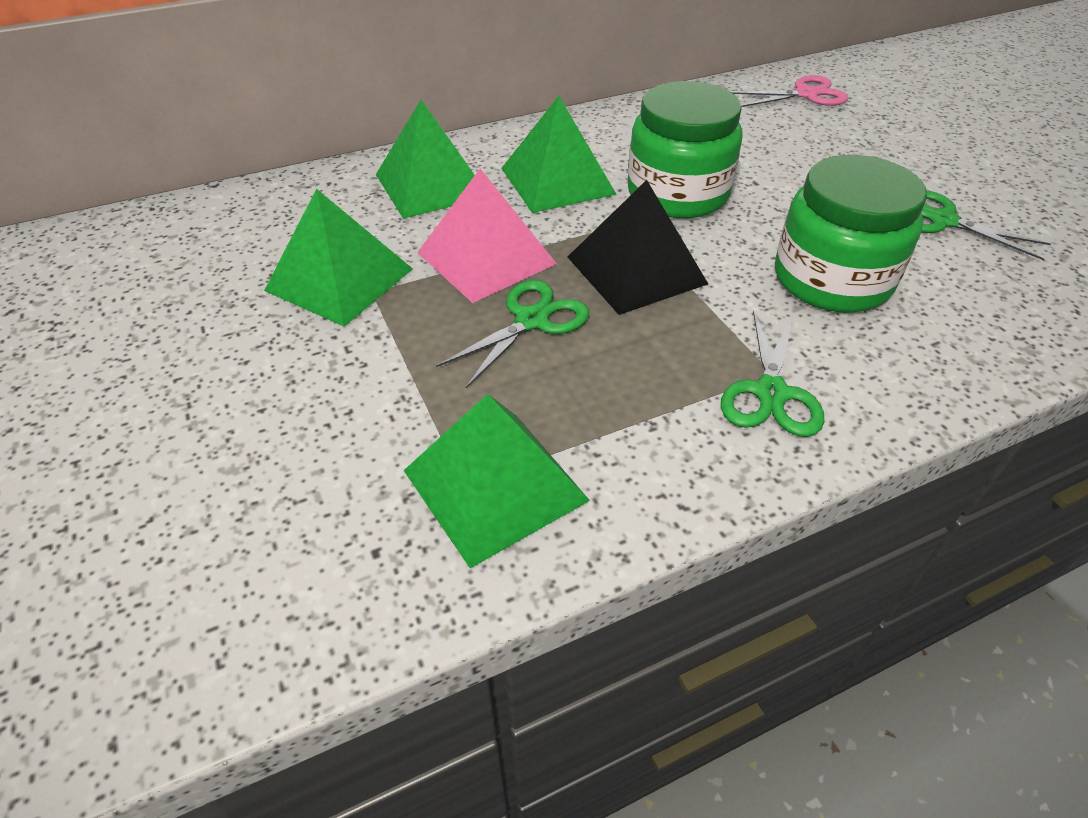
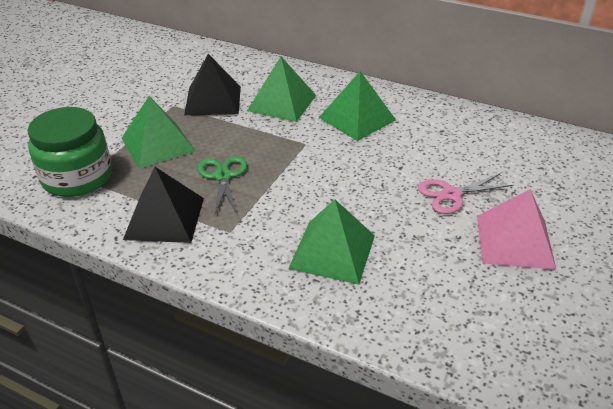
black pyramid: 1 -> 2
green jar: 2 -> 1
green scissors: 3 -> 1

